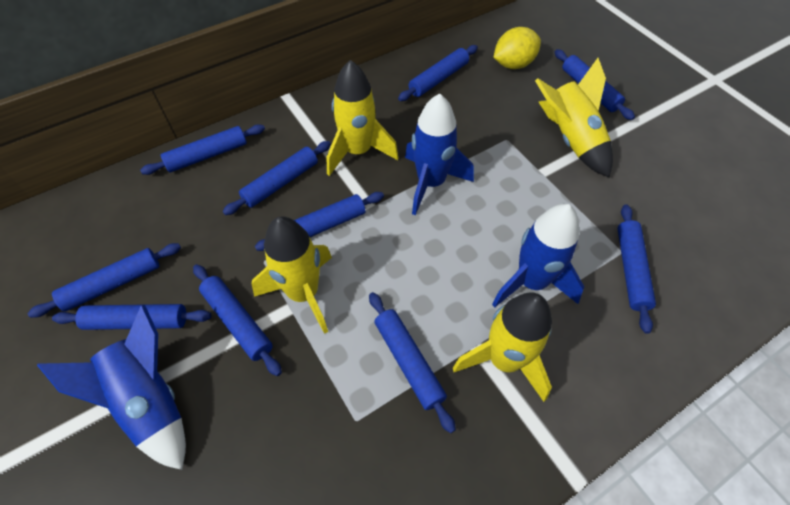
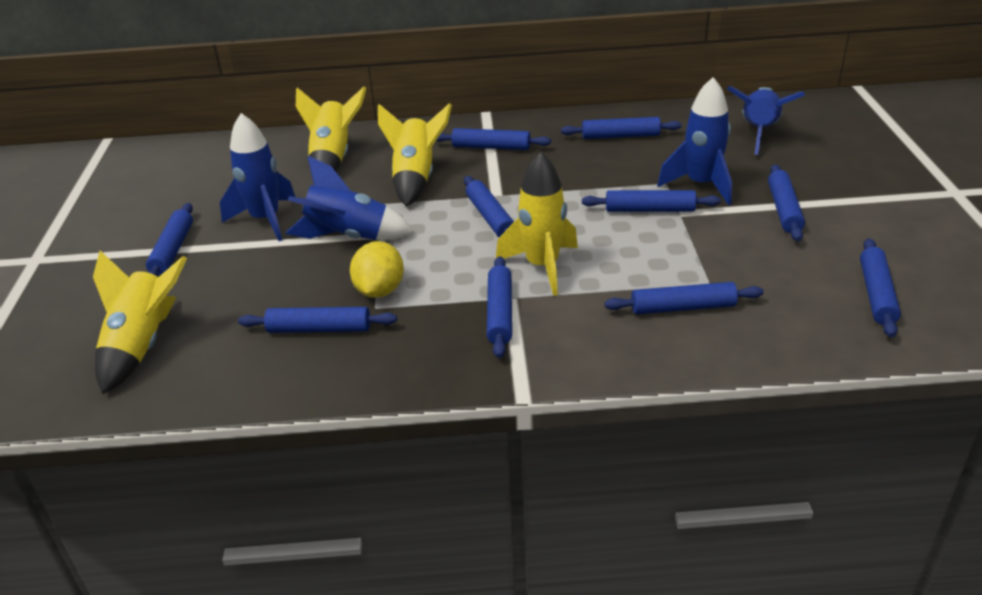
blue rocket: 3 -> 4

